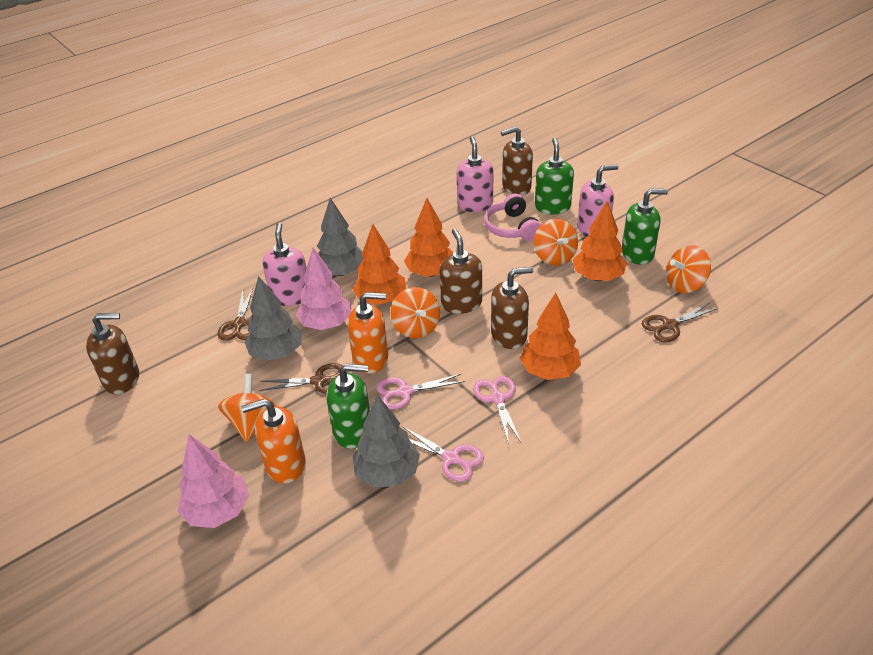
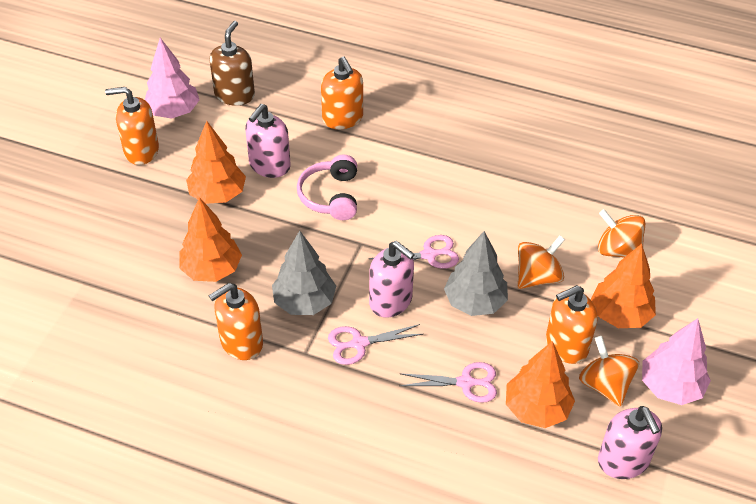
brown scissors: 3 -> 0
brown soap dispenser: 4 -> 1
green soap dispenser: 3 -> 0
grey tree: 3 -> 2
orange soap dispenser: 2 -> 4
orange spinning top: 4 -> 3

